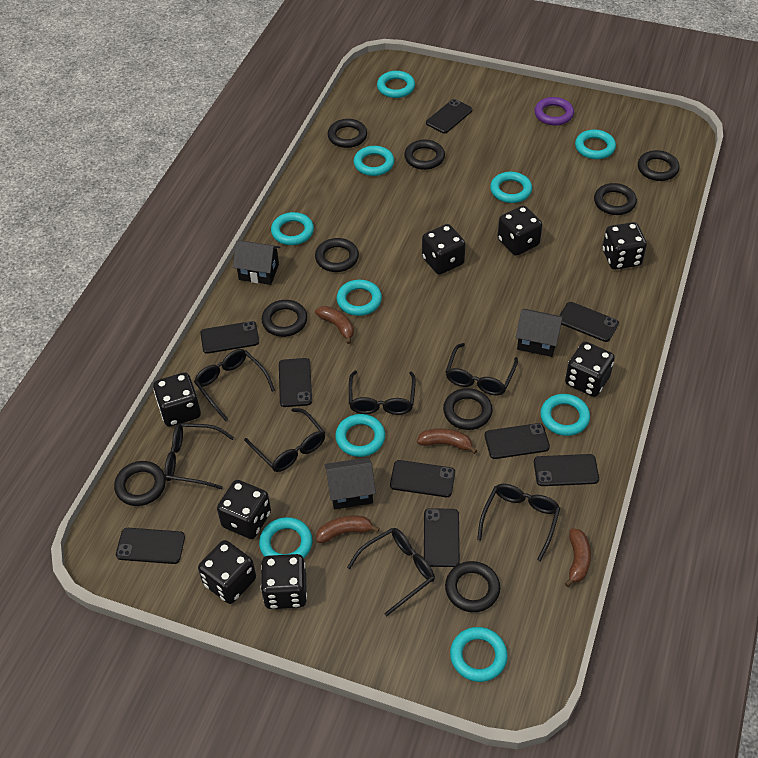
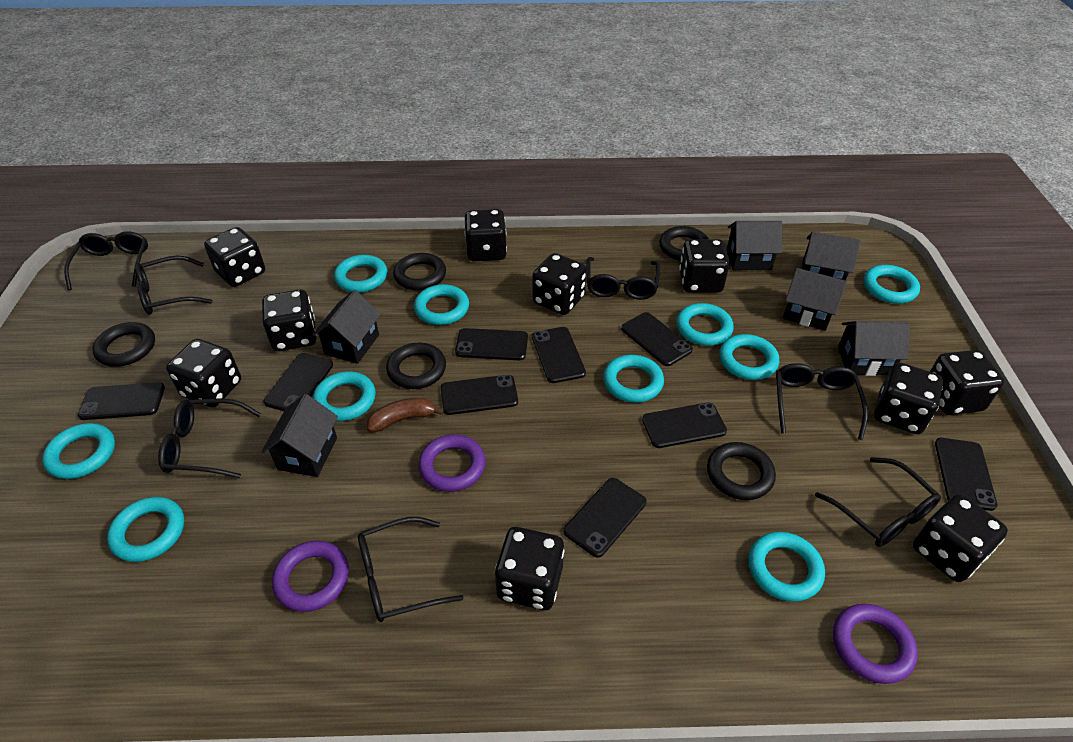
black dice: 8 -> 10
black house: 3 -> 6
black ring: 9 -> 5
brown banana: 4 -> 1
purple ring: 1 -> 3

